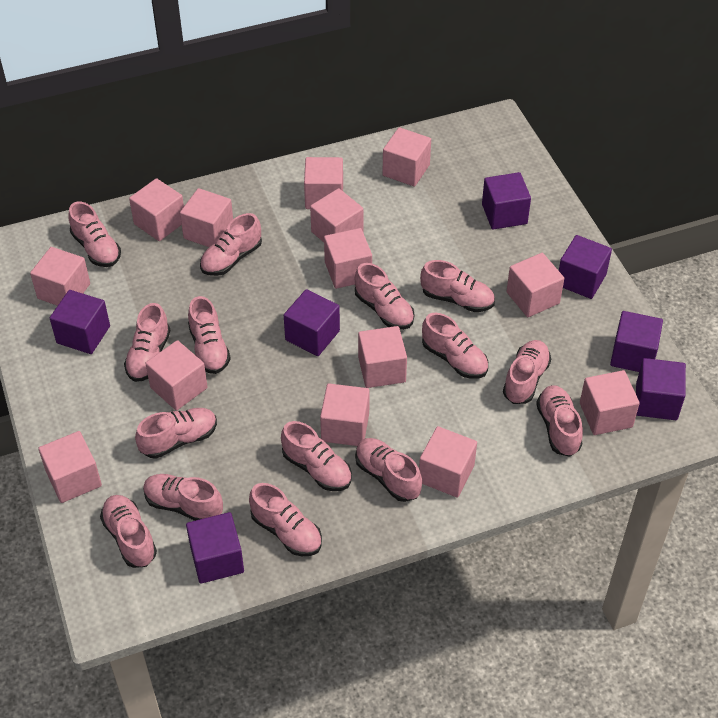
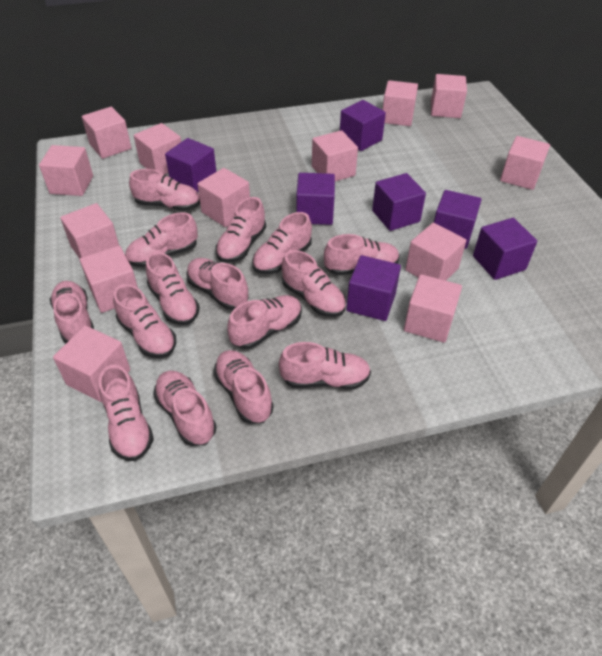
pink cube: 14 -> 13

